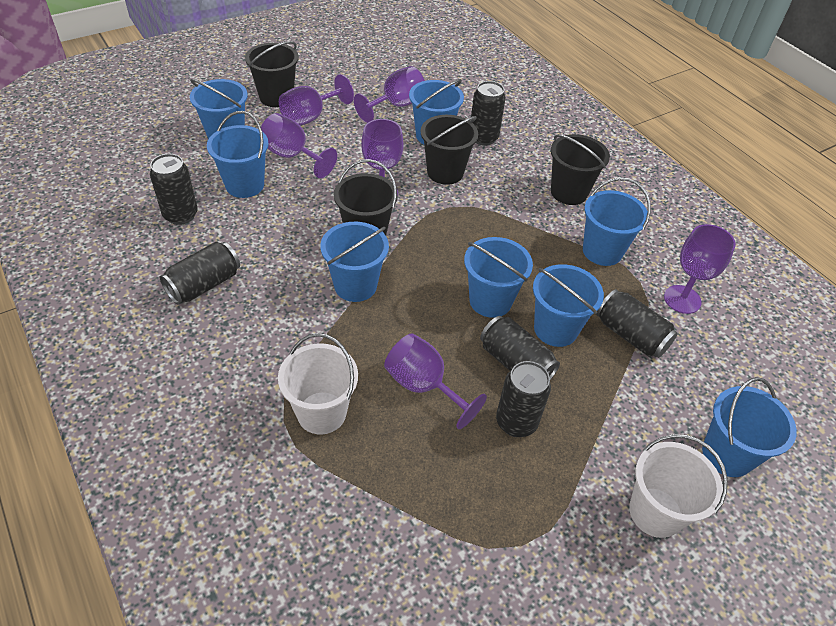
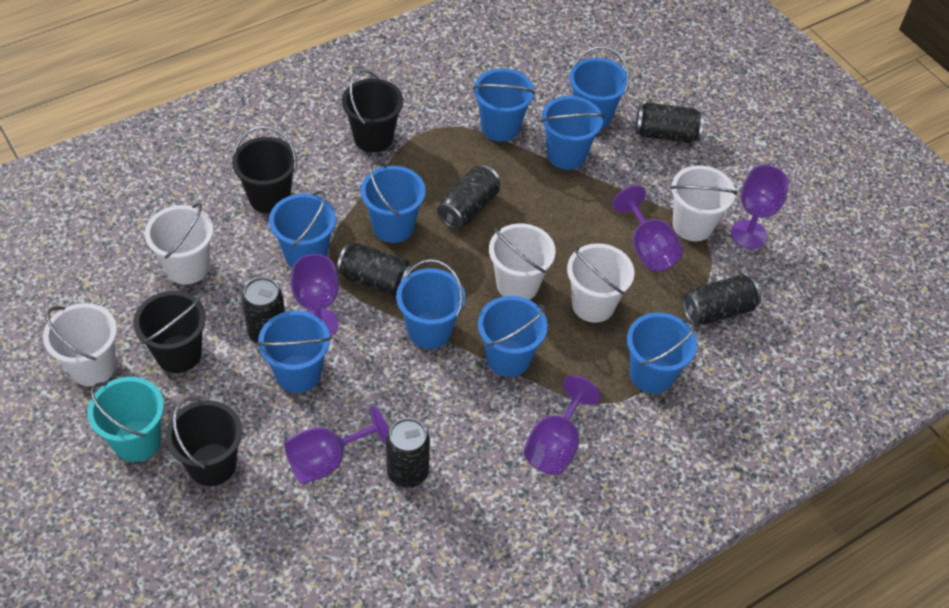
blue bucket: 8 -> 9
purple goblet: 6 -> 5
turquoise bucket: 0 -> 1
white bucket: 2 -> 5

